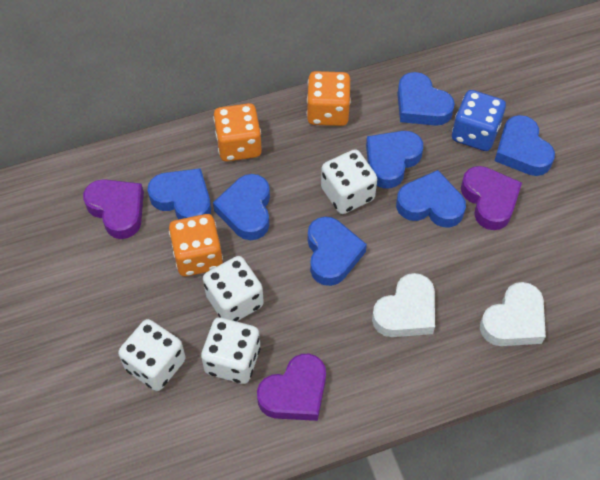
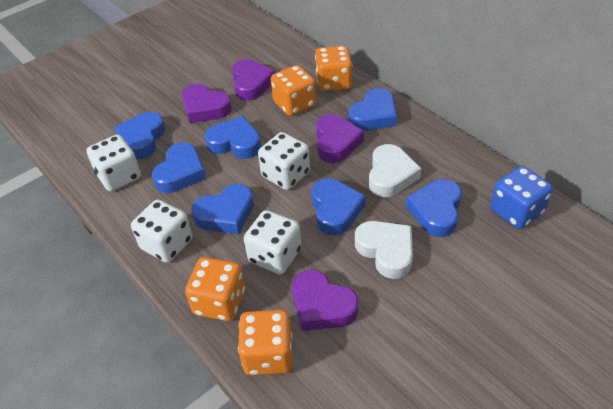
orange dice: 3 -> 4
purple heart: 3 -> 4

